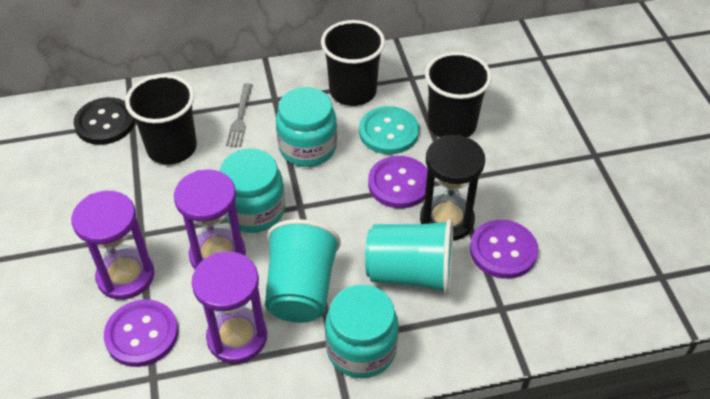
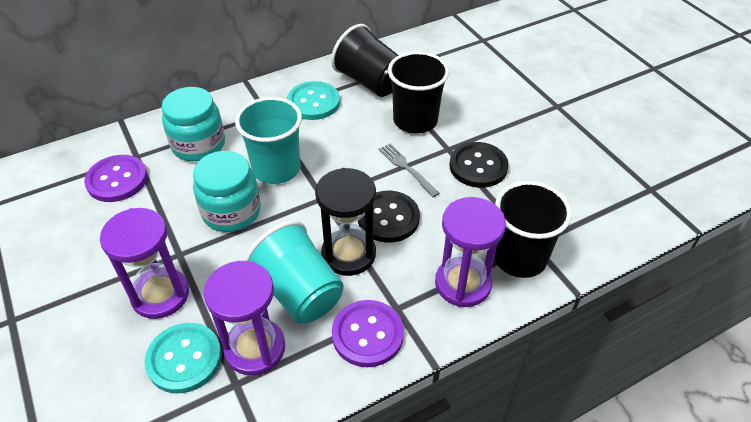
black button: 1 -> 2
purple button: 3 -> 2
turquoise button: 1 -> 2
turquoise jar: 3 -> 2

